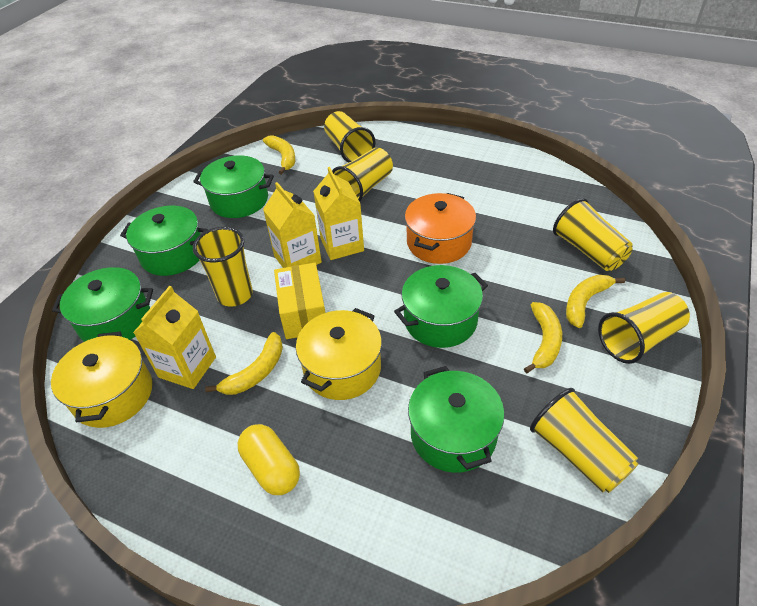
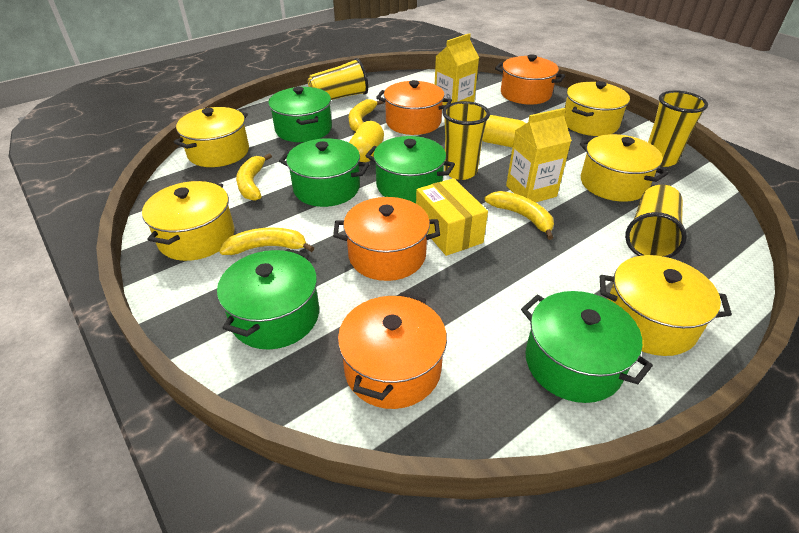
orange pot: 1 -> 4
yellow capsule: 1 -> 2
yellow carton: 3 -> 2
yellow cup: 6 -> 4
yellow pot: 2 -> 5

